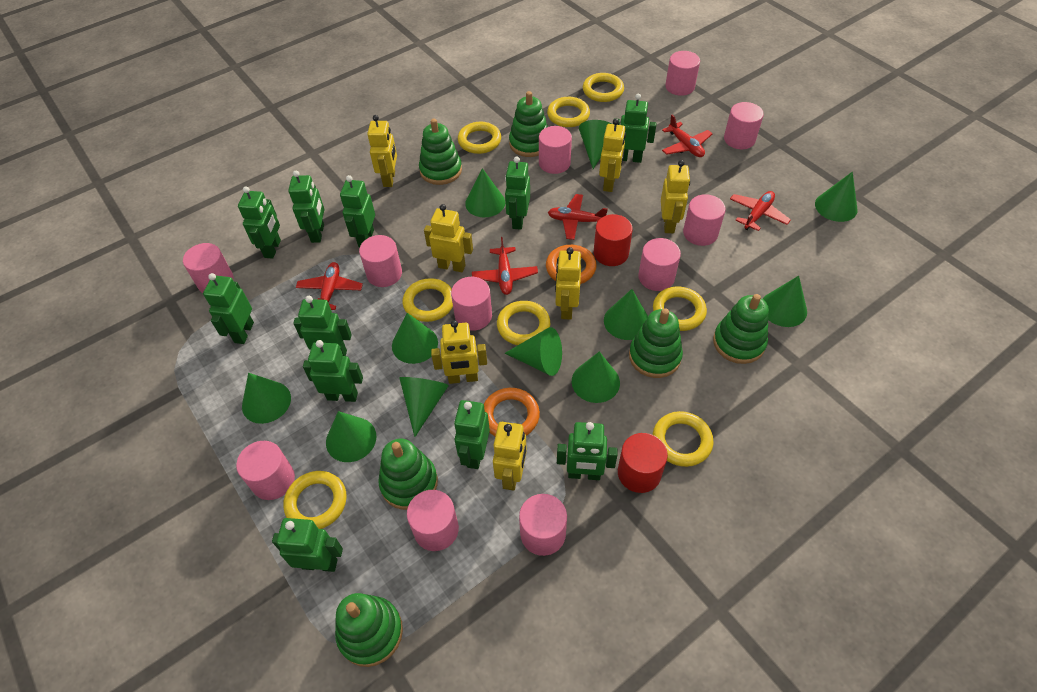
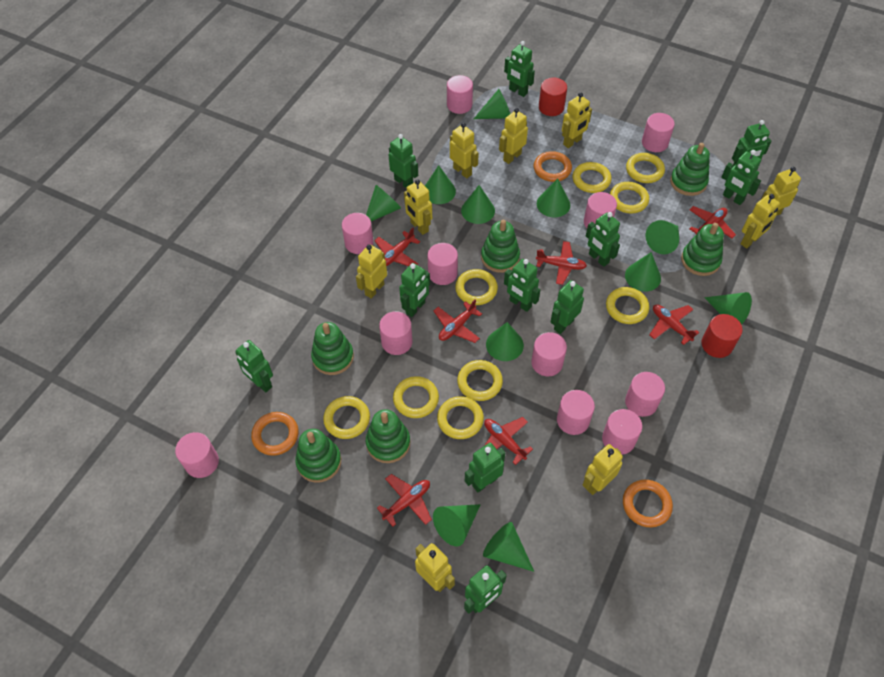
orange ring: 2 -> 3
red plane: 5 -> 7
yellow ring: 8 -> 9
yellow robot: 7 -> 9

